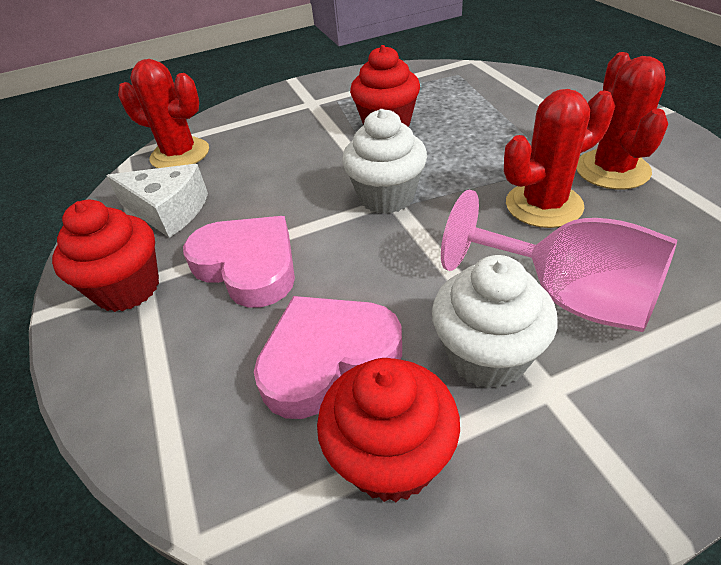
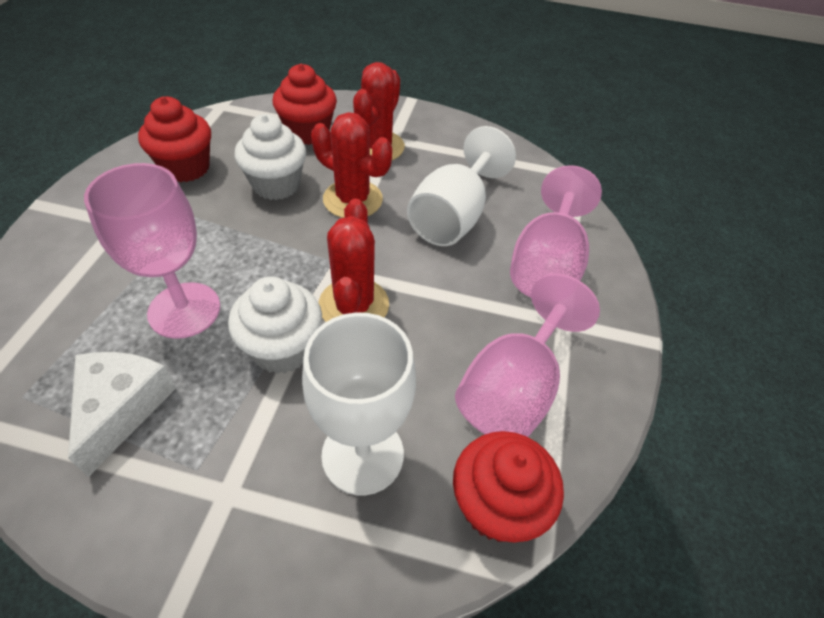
pink goblet: 1 -> 3
pink heart: 2 -> 0
white goblet: 0 -> 2

